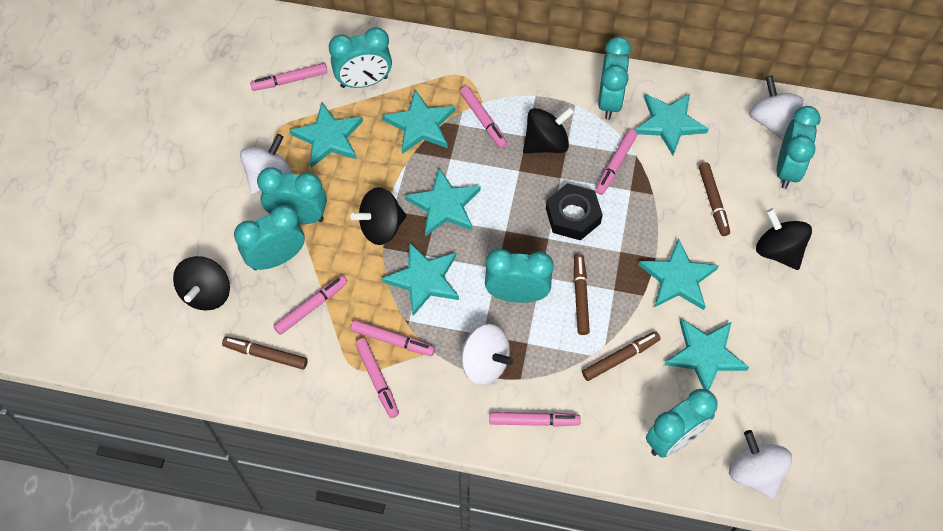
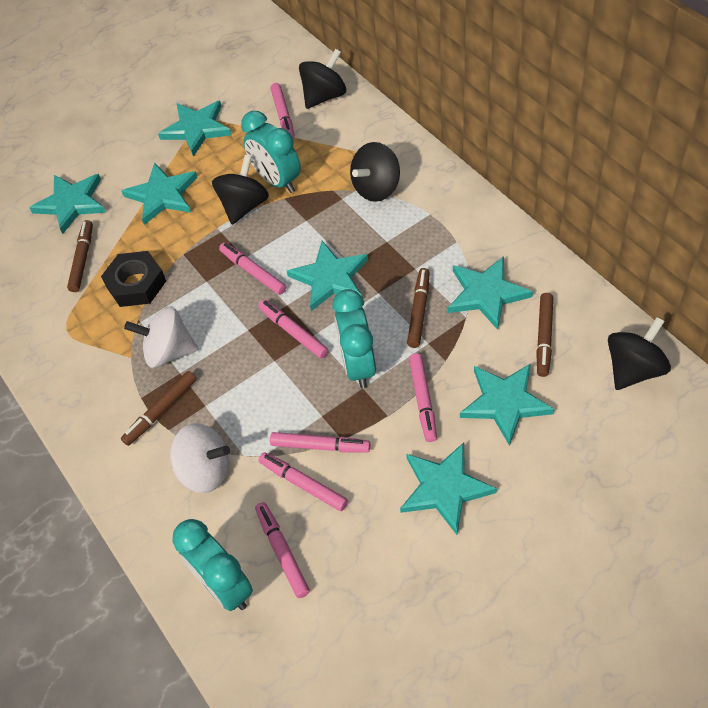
turquoise clock: 7 -> 3
white spinning top: 4 -> 2

